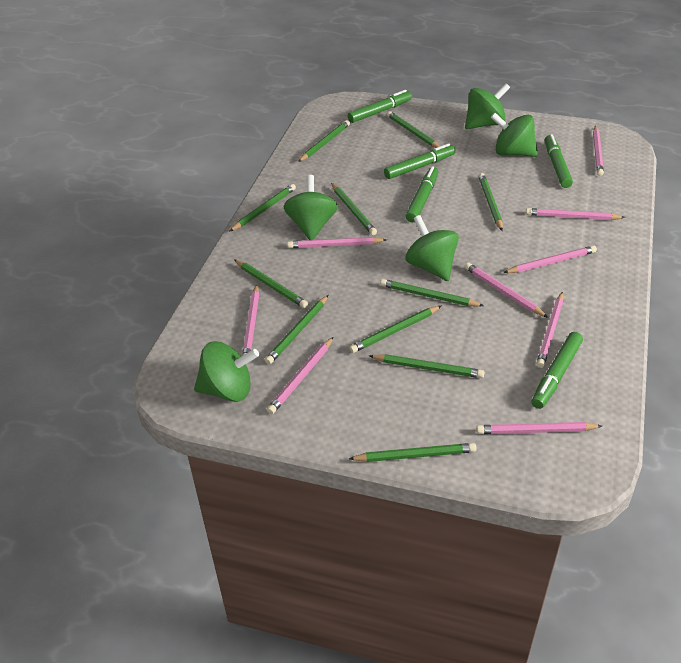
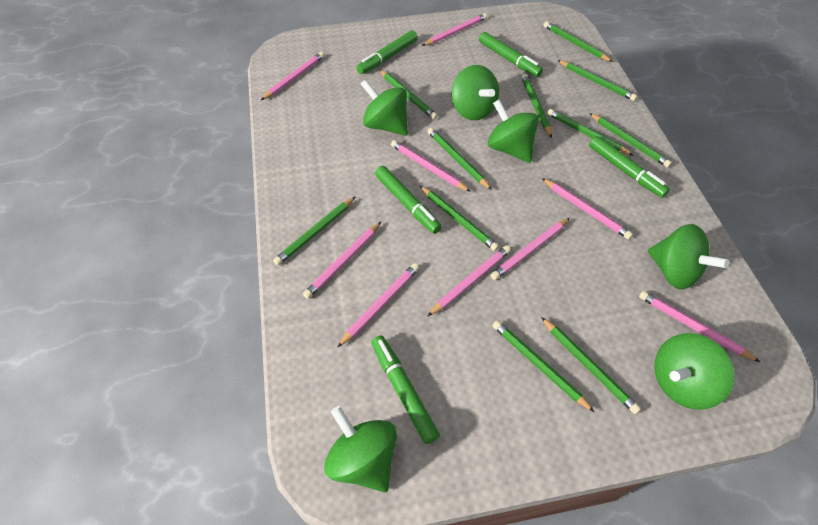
green spinning top: 5 -> 6

